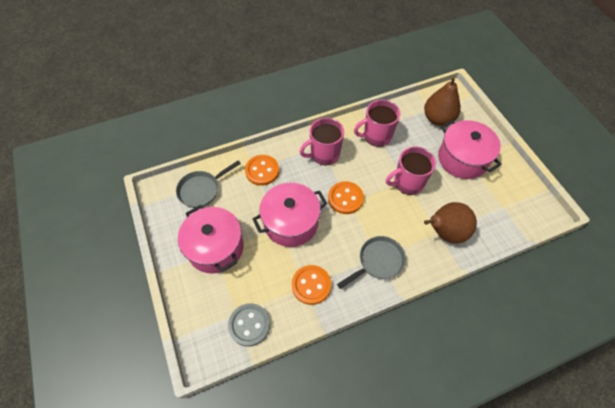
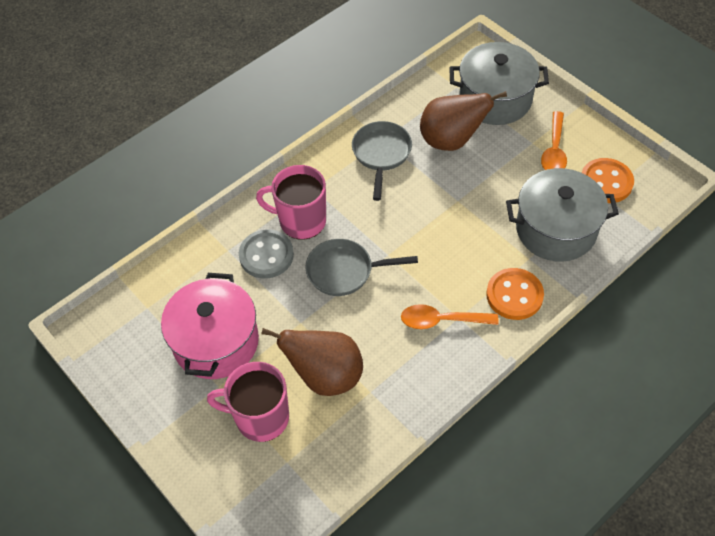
grey pot: 0 -> 2
orange button: 3 -> 2
orange spoon: 0 -> 2
pink mug: 3 -> 2
pink pot: 3 -> 1

